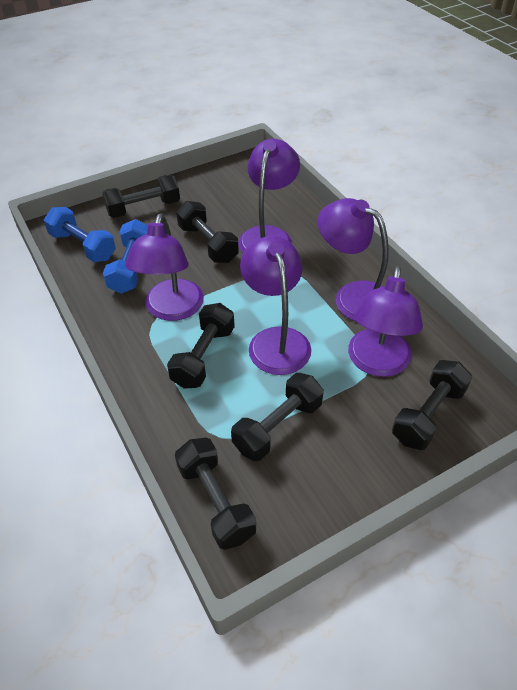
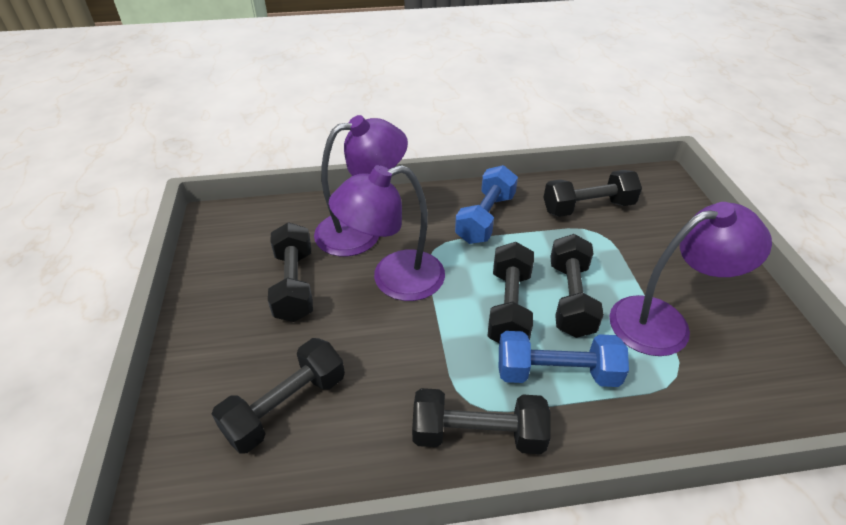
purple lamp: 5 -> 3

